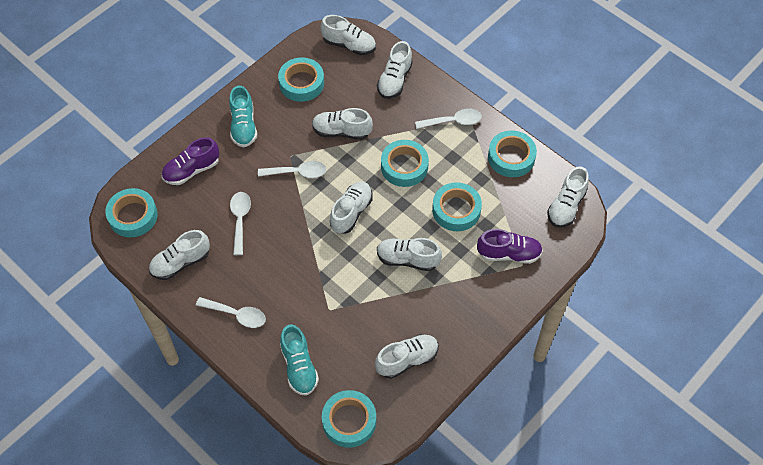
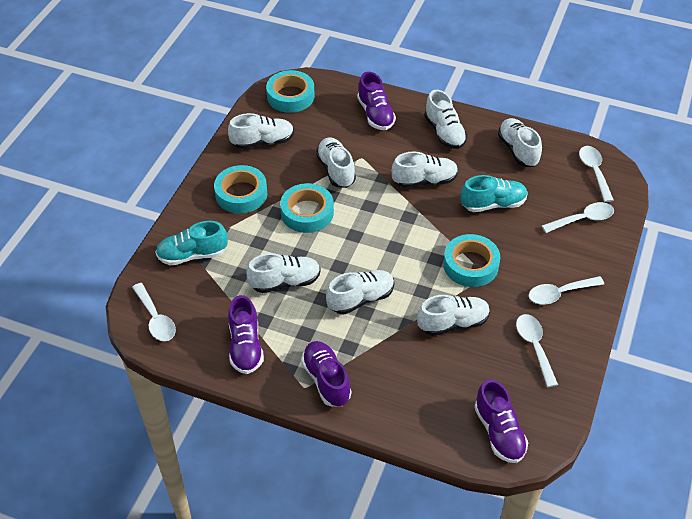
purple shoe: 2 -> 4
turquoise tape: 6 -> 4
white spoon: 4 -> 5

